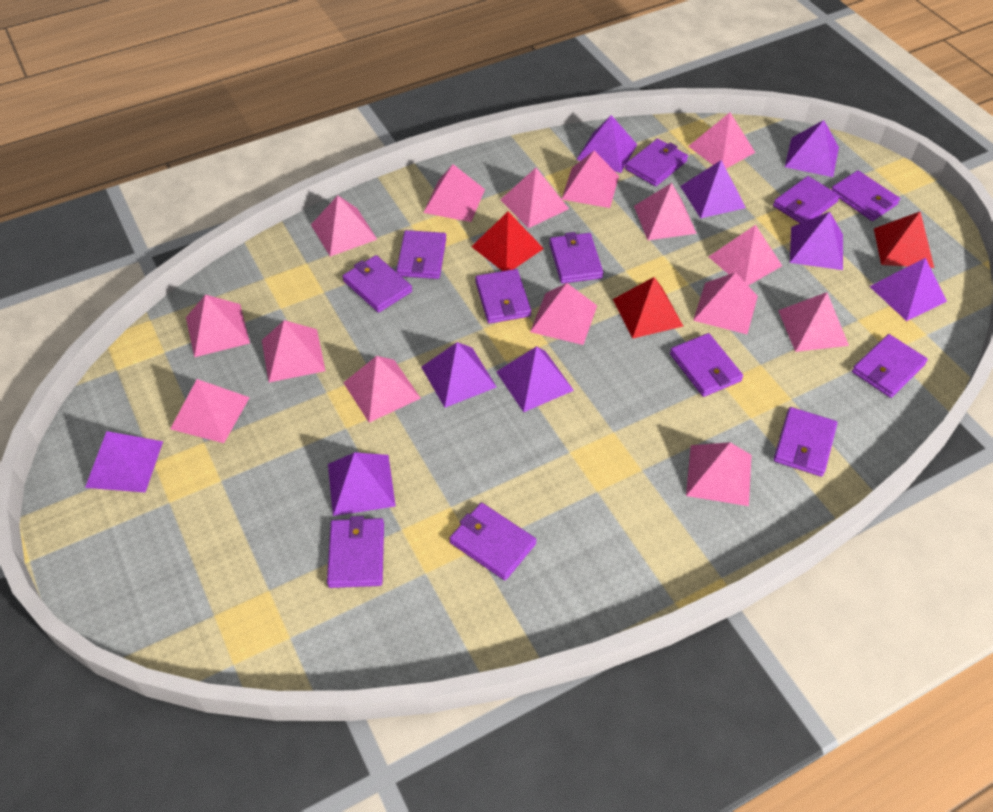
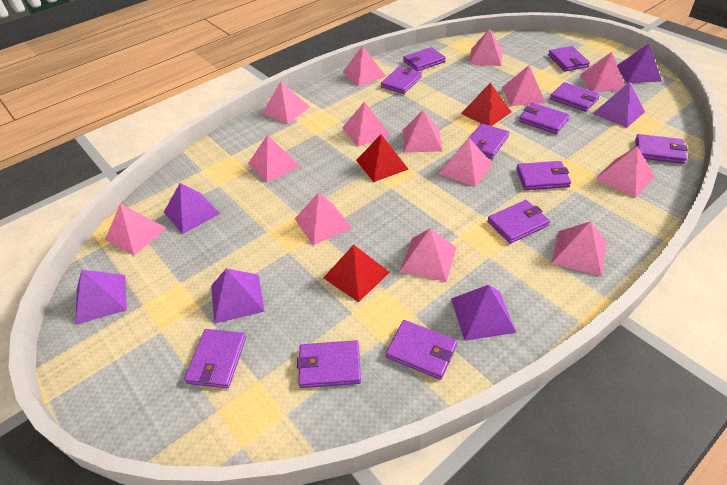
pink pyramid: 15 -> 14
purple pyramid: 9 -> 6

